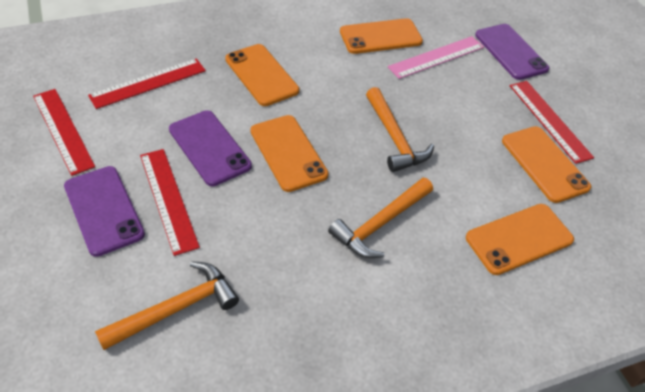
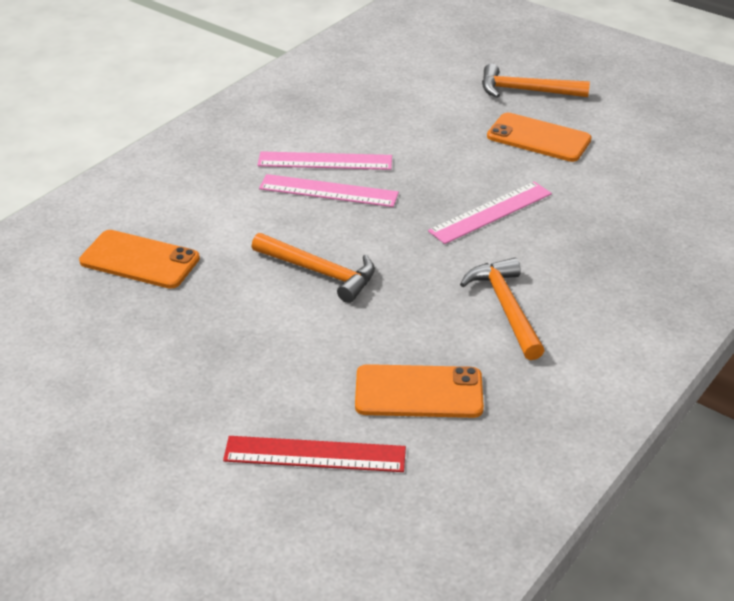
orange phone: 5 -> 3
pink ruler: 1 -> 3
purple phone: 3 -> 0
red ruler: 4 -> 1

